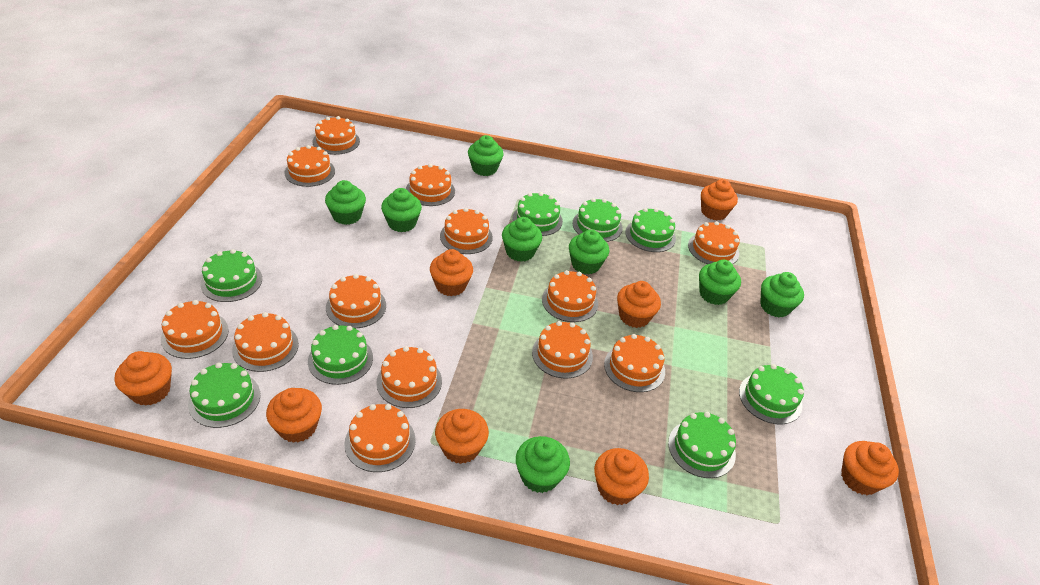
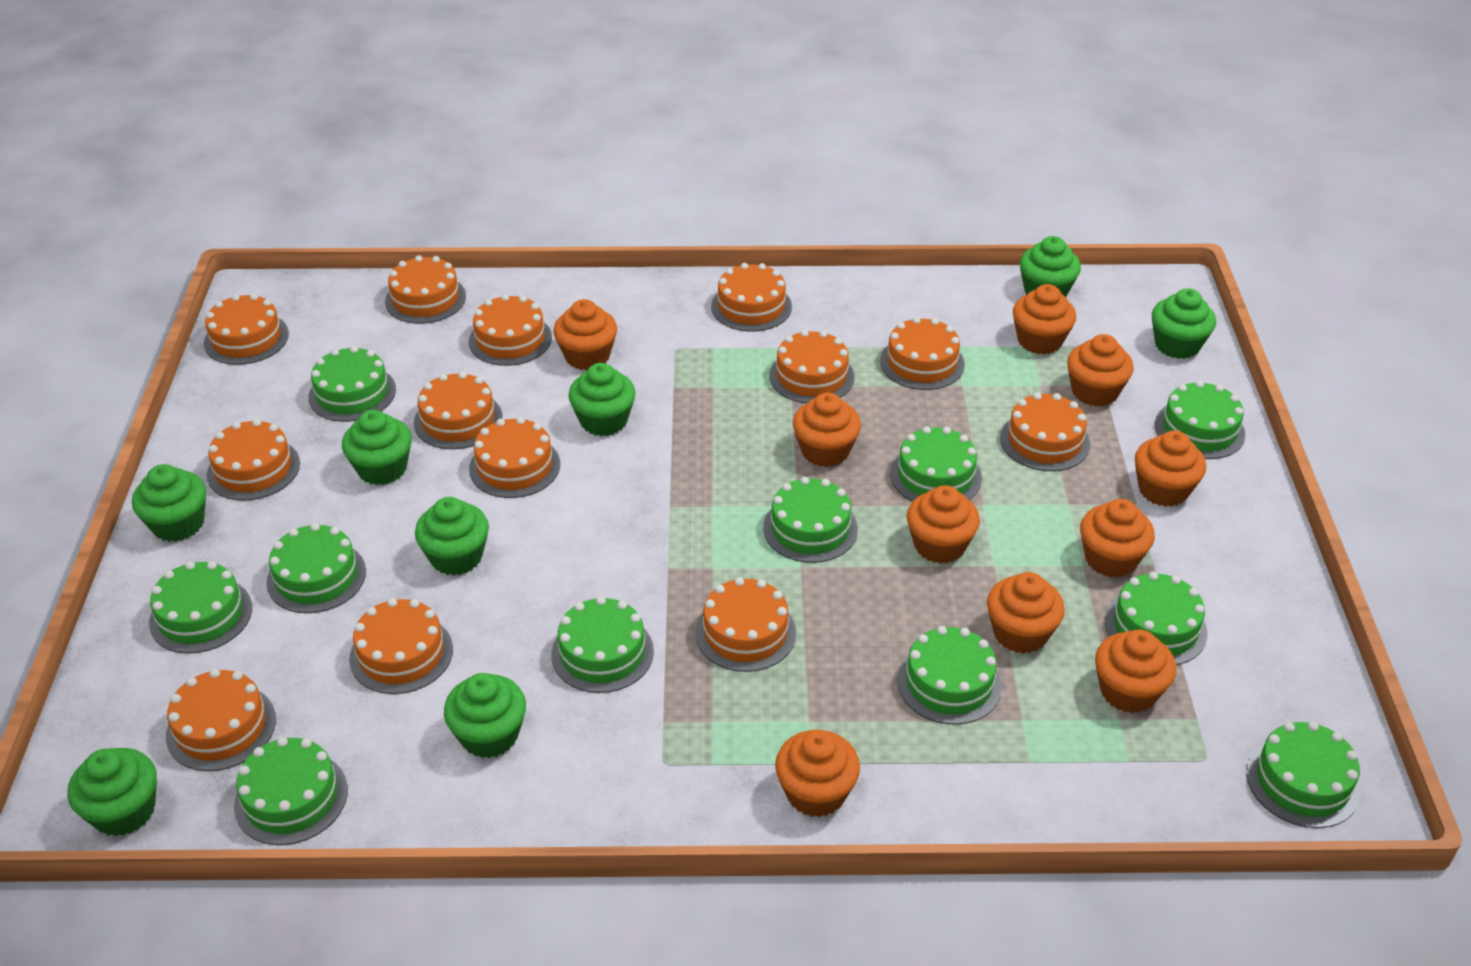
green cake: 8 -> 11
orange cupcake: 8 -> 10

